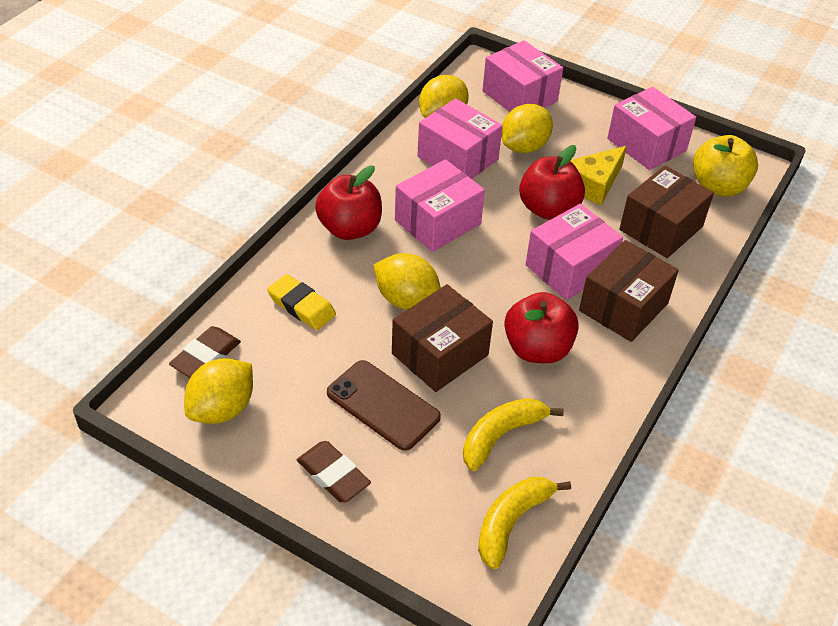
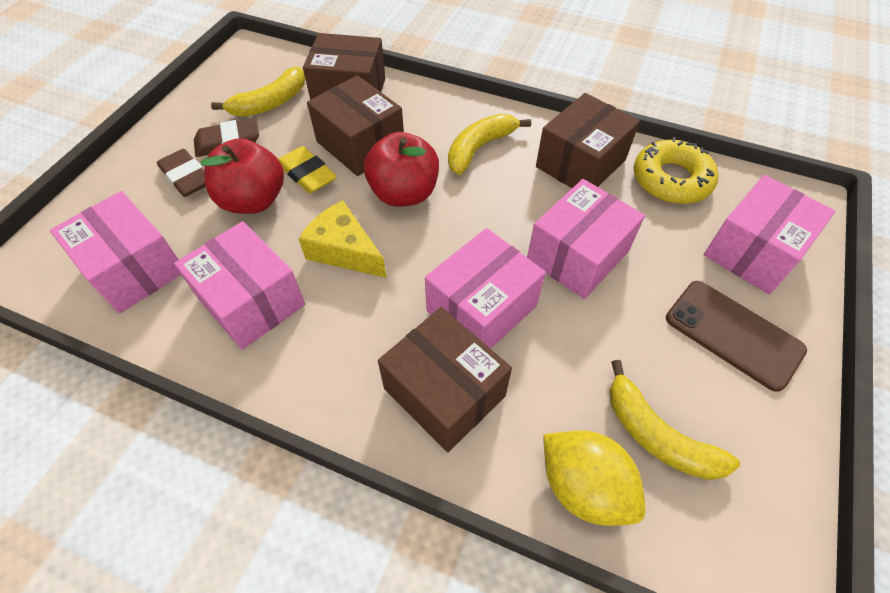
brown box: 3 -> 4
red apple: 3 -> 2
yellow apple: 1 -> 0
yellow banana: 2 -> 3
yellow donut: 0 -> 1
yellow lemon: 4 -> 1

